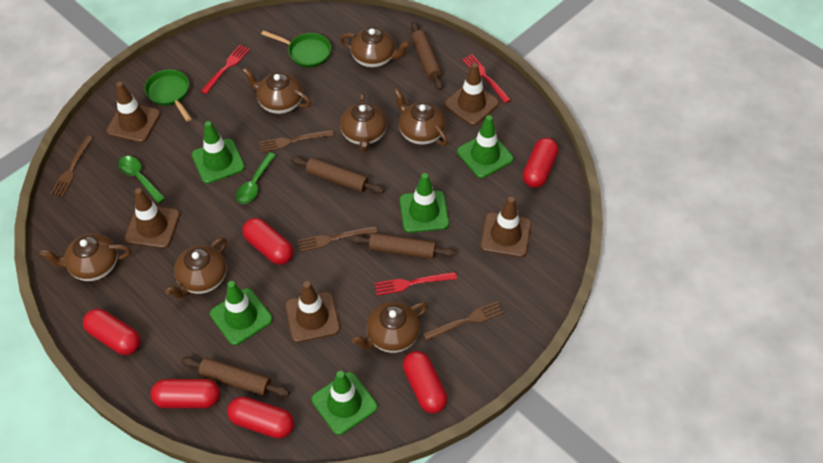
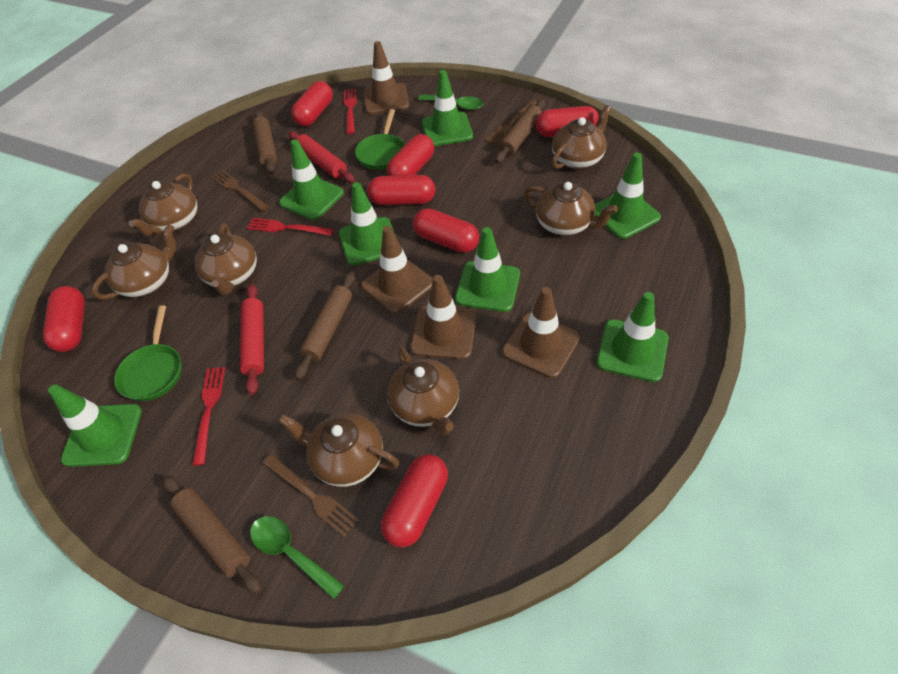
brown fork: 4 -> 3
brown traffic cone: 5 -> 4
green traffic cone: 5 -> 7
red capsule: 6 -> 7
red rolling pin: 0 -> 2

